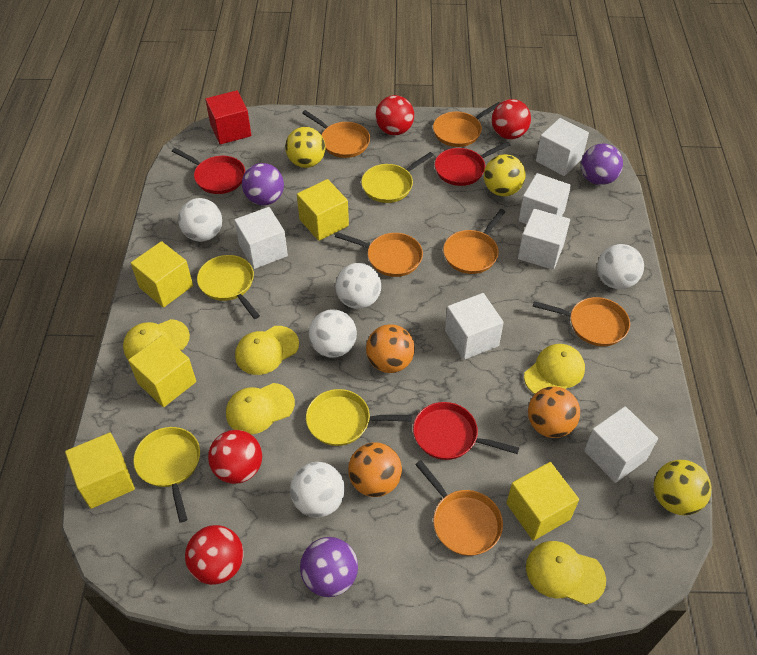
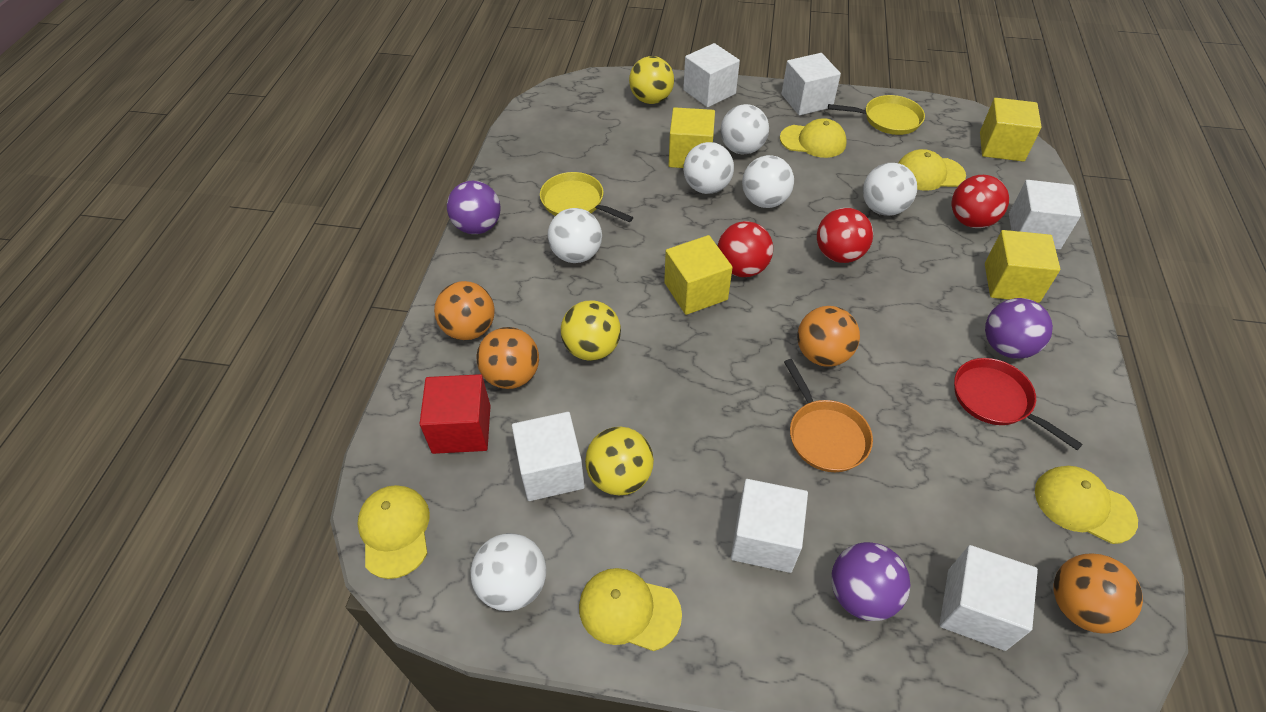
orange ball: 3 -> 4
orange pan: 6 -> 1
red ball: 4 -> 3
red pan: 3 -> 1
white ball: 5 -> 6
yellow cube: 5 -> 4
yellow pan: 4 -> 2

